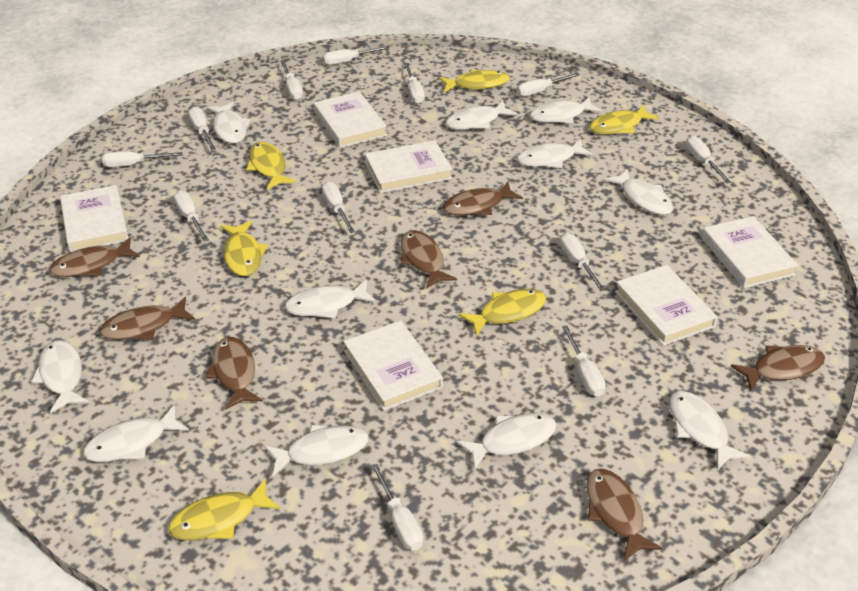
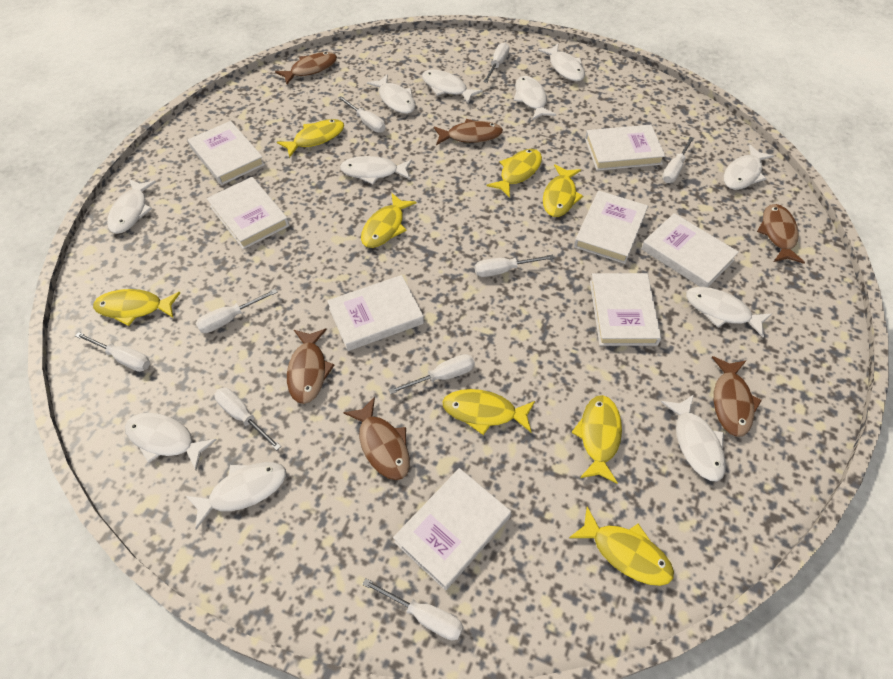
brown fish: 7 -> 6
white book: 6 -> 8
white screwdriver: 12 -> 9
yellow fish: 6 -> 8

